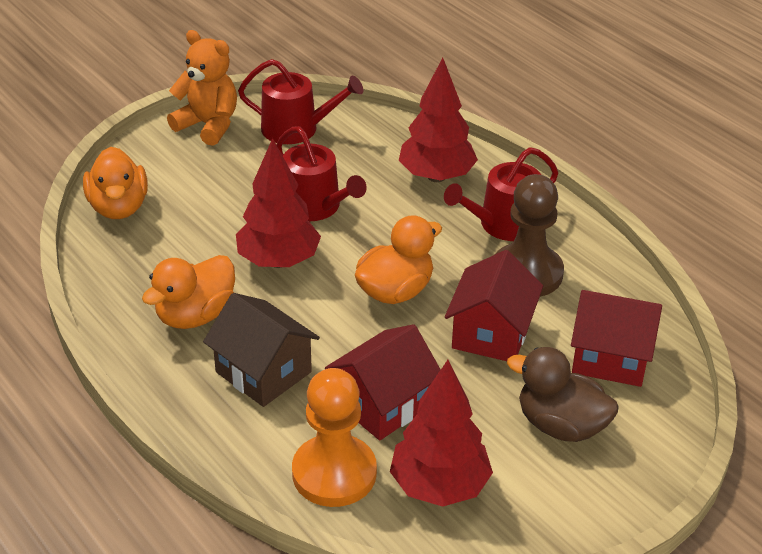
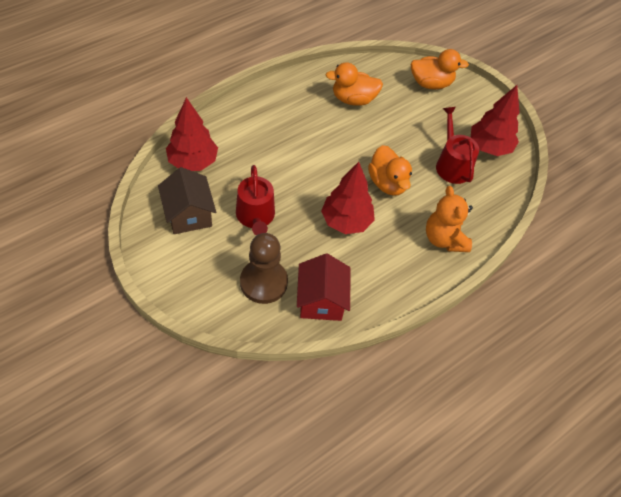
brown duck: 1 -> 0
orange pawn: 1 -> 0
red house: 3 -> 1
red watering can: 3 -> 2

